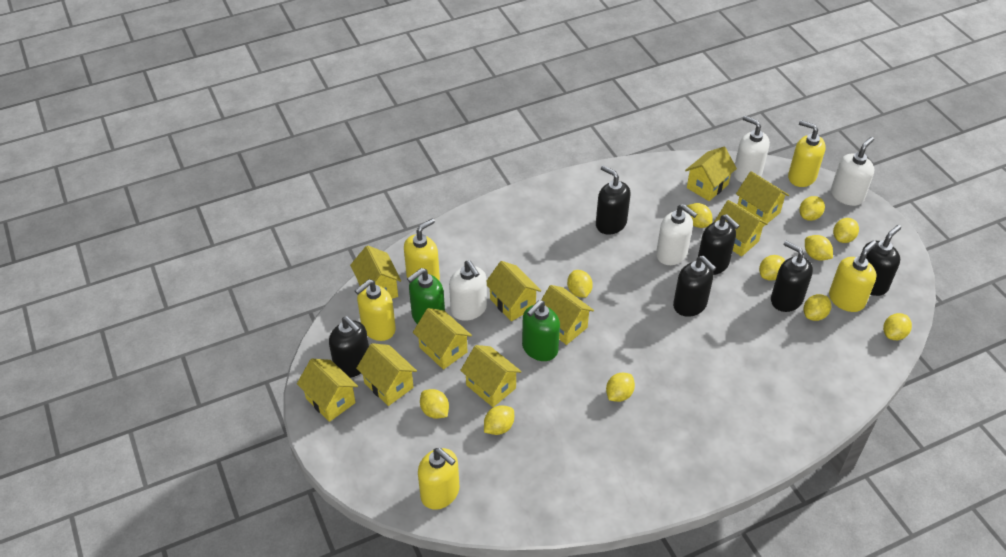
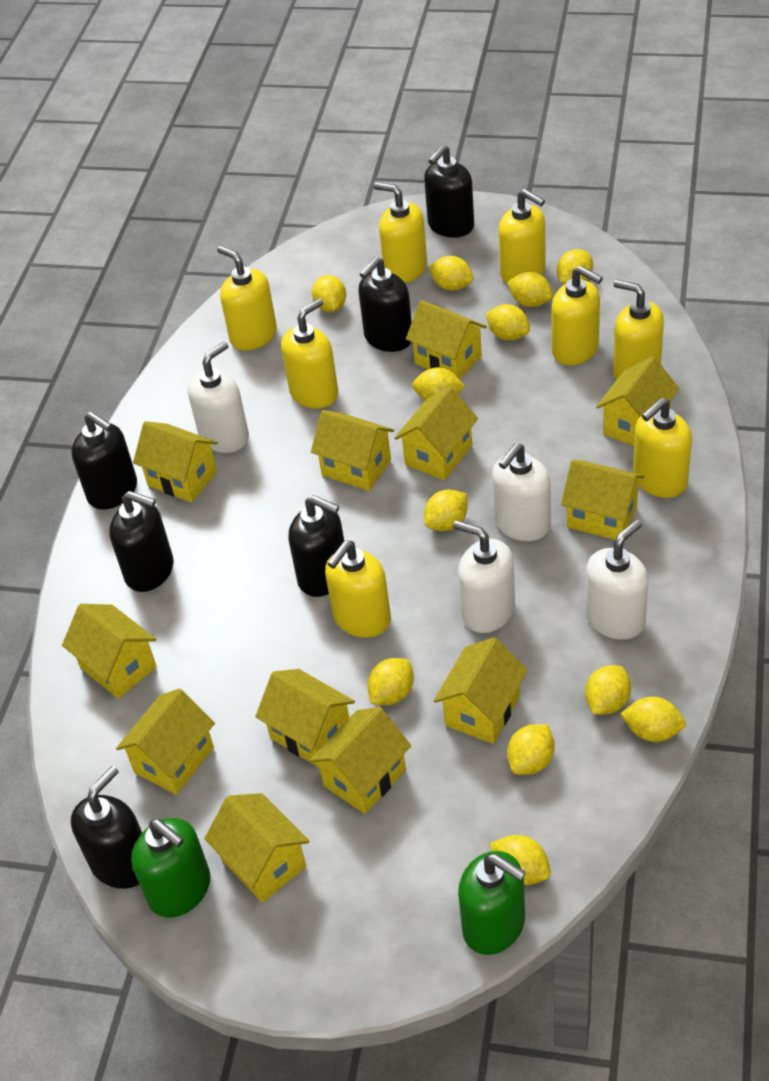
yellow house: 10 -> 12
yellow lemon: 11 -> 12
yellow soap dispenser: 5 -> 8

